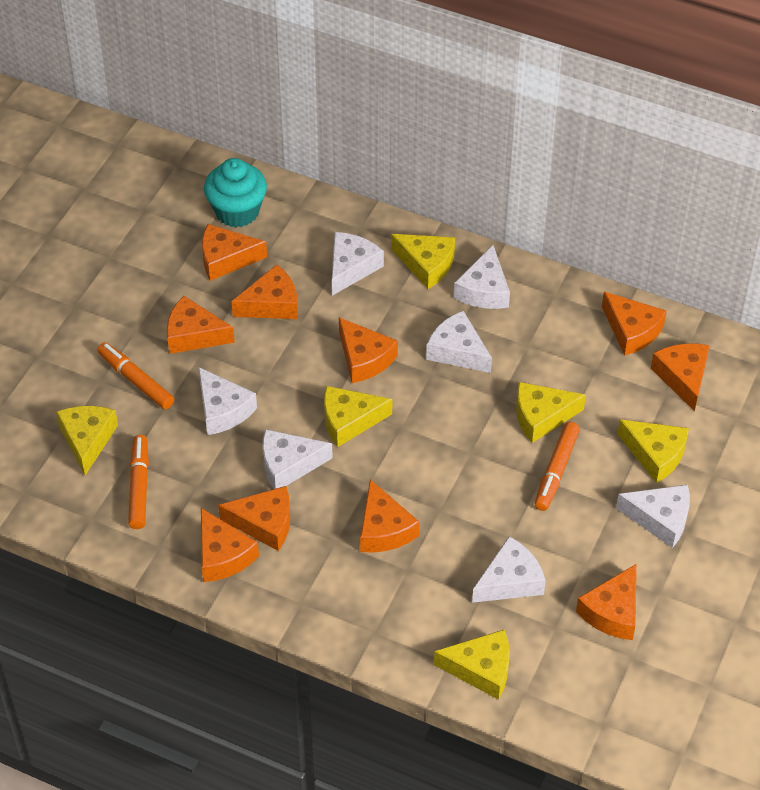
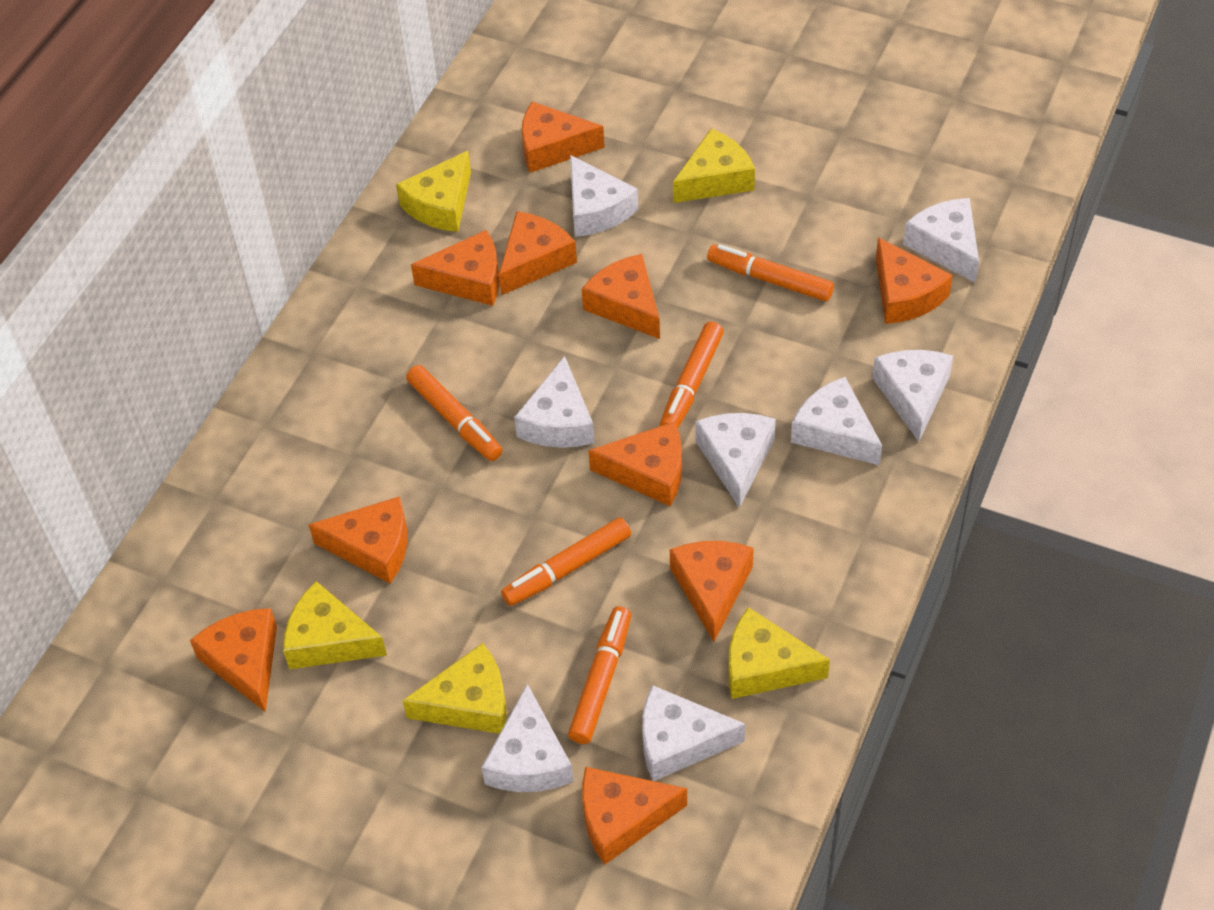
orange marker: 3 -> 5
turquoise cupcake: 1 -> 0
white cheese: 7 -> 8
yellow cheese: 6 -> 5

